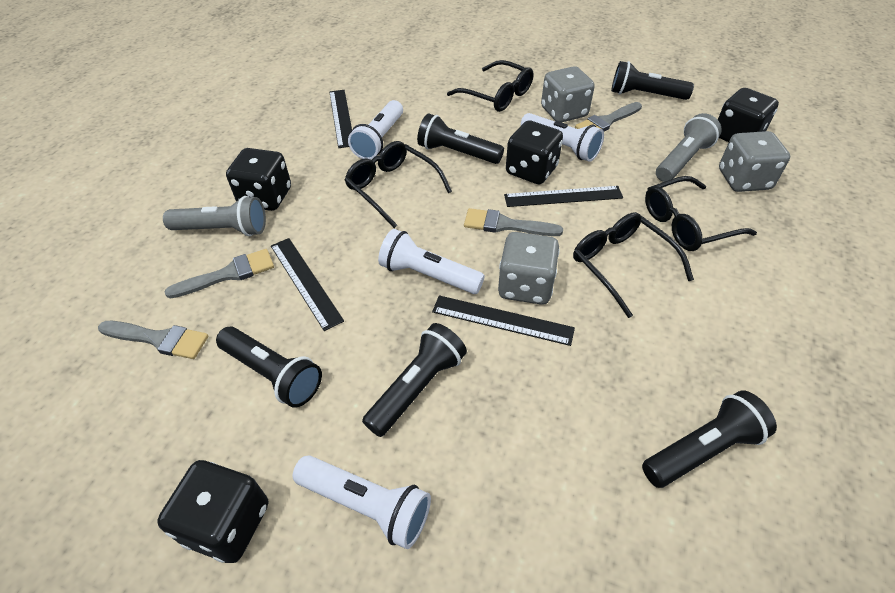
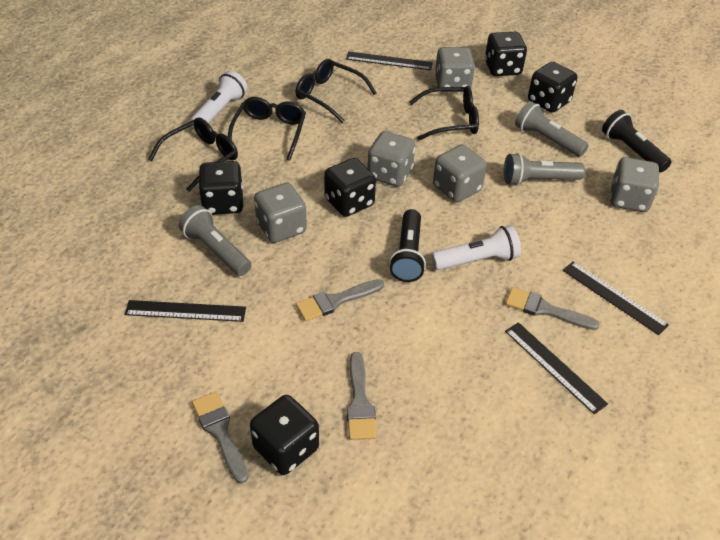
black dice: 4 -> 5
black flashlight: 5 -> 2
grey dice: 3 -> 5
grey flashlight: 2 -> 3
white flashlight: 4 -> 2

